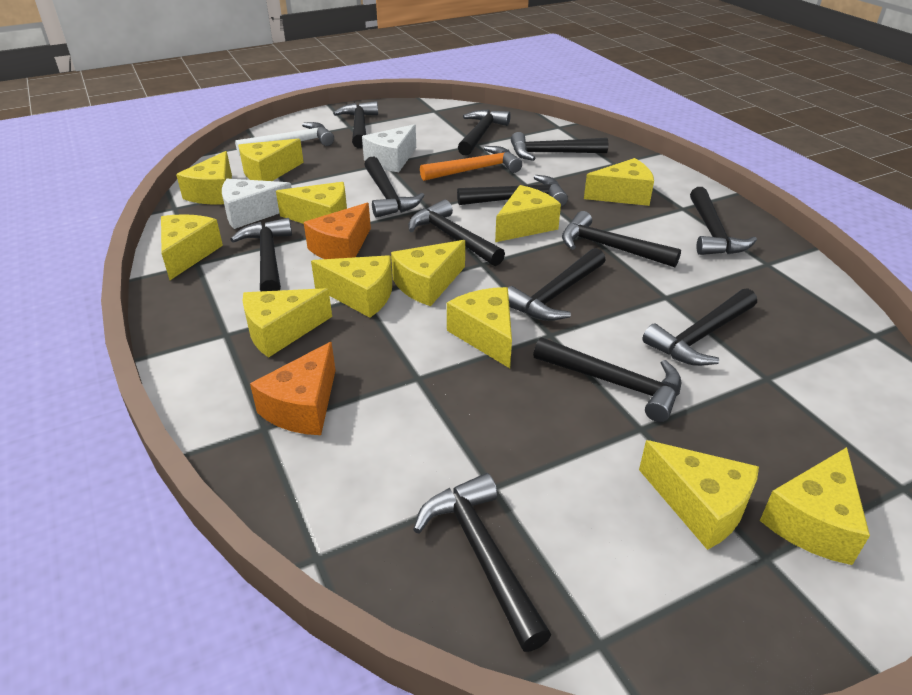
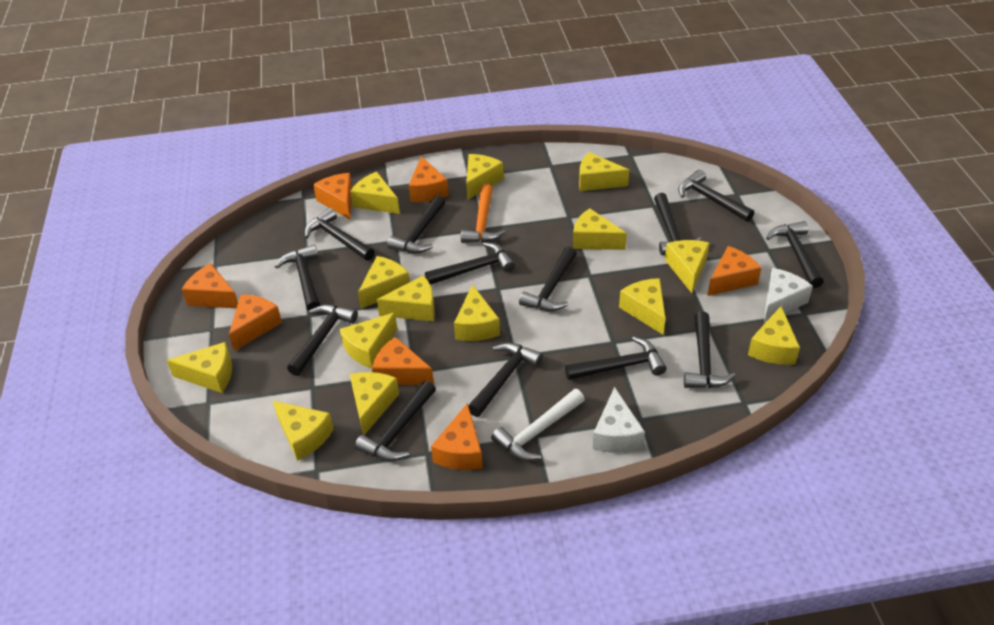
orange cheese: 2 -> 7
yellow cheese: 12 -> 14

